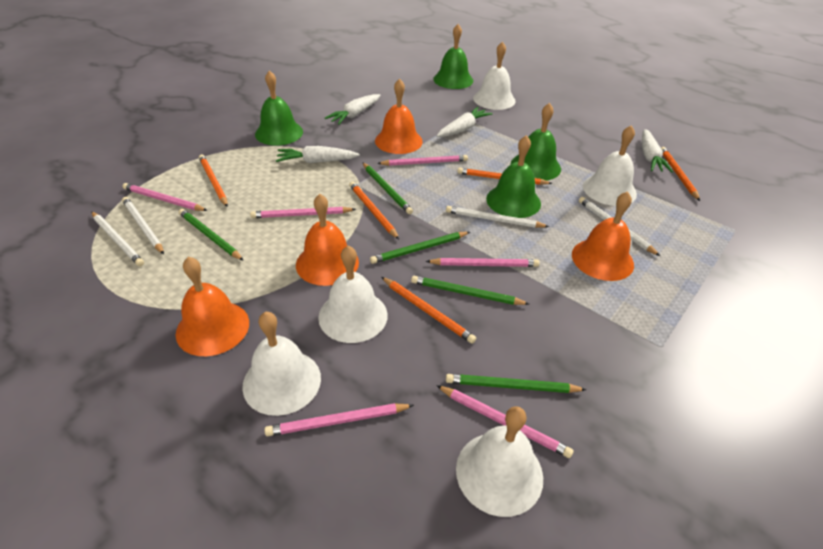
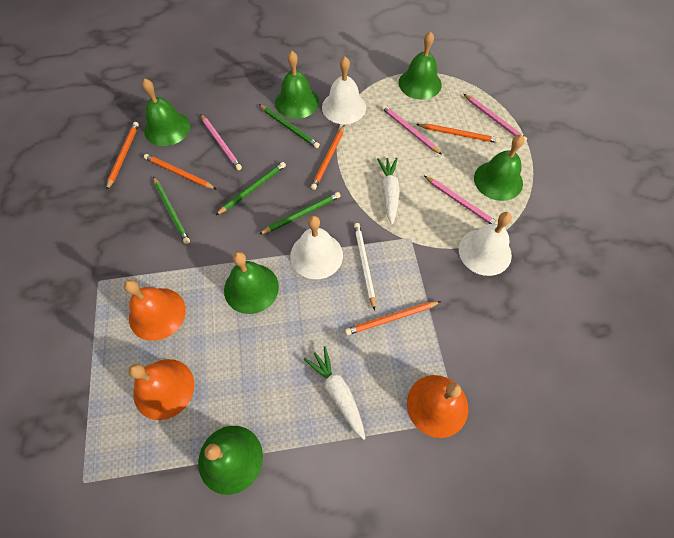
green bell: 4 -> 6
green pencil: 5 -> 4
orange bell: 4 -> 3
pink pencil: 6 -> 4
white bell: 5 -> 3
white carrot: 4 -> 2
white pencil: 4 -> 1

